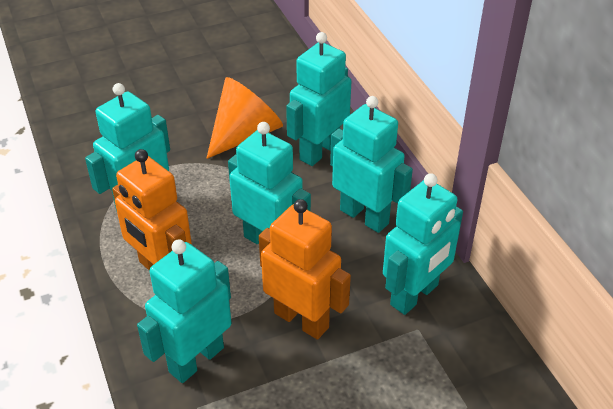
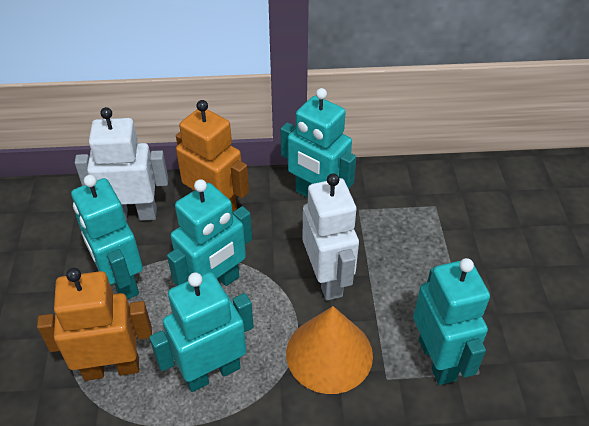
turquoise robot: 6 -> 5
white robot: 0 -> 2

